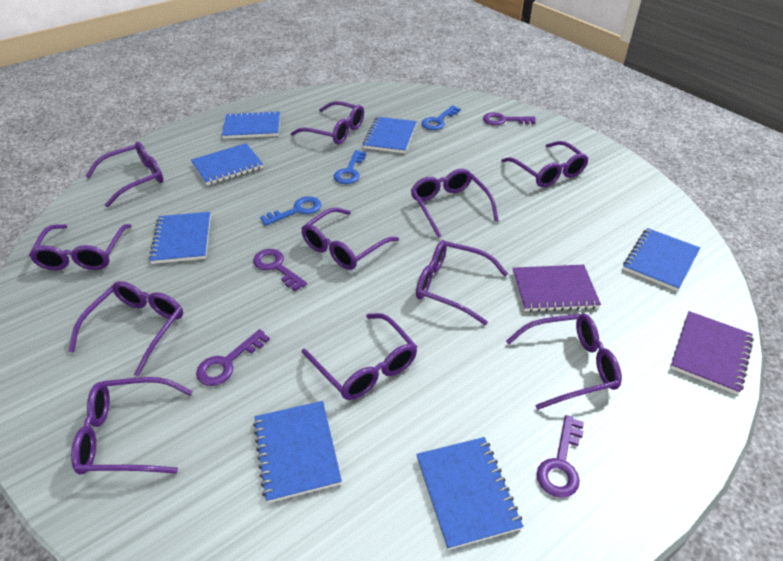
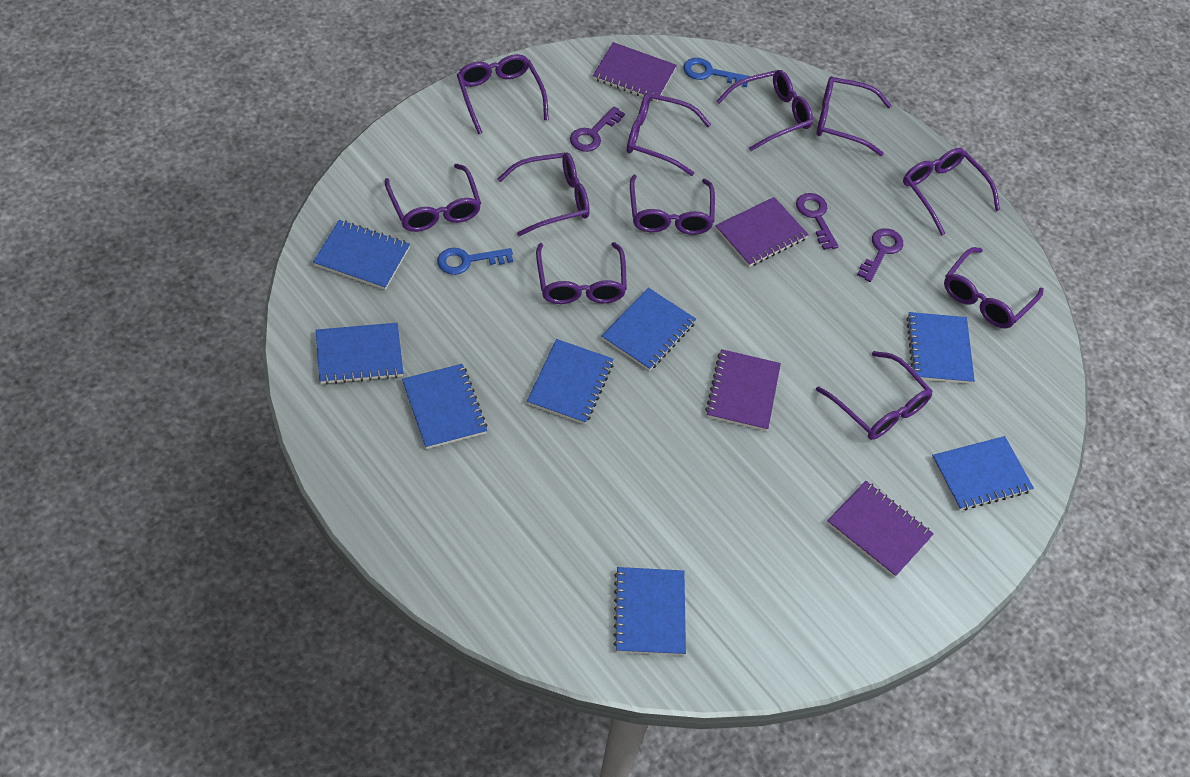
blue key: 3 -> 2
blue notebook: 7 -> 8
purple key: 4 -> 3
purple notebook: 2 -> 4

